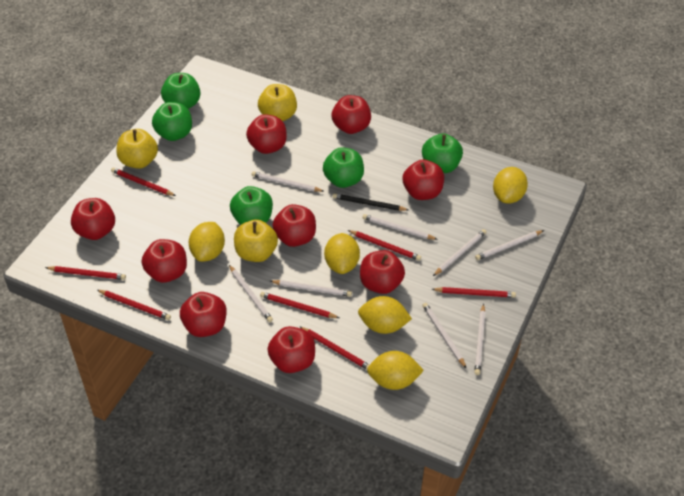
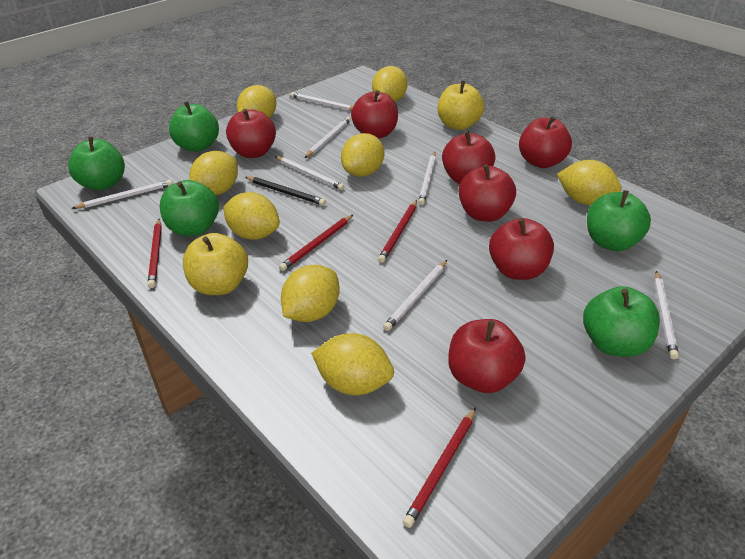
red apple: 9 -> 7
red pencil: 7 -> 4
white pencil: 8 -> 7
yellow apple: 3 -> 2
yellow lemon: 5 -> 8

